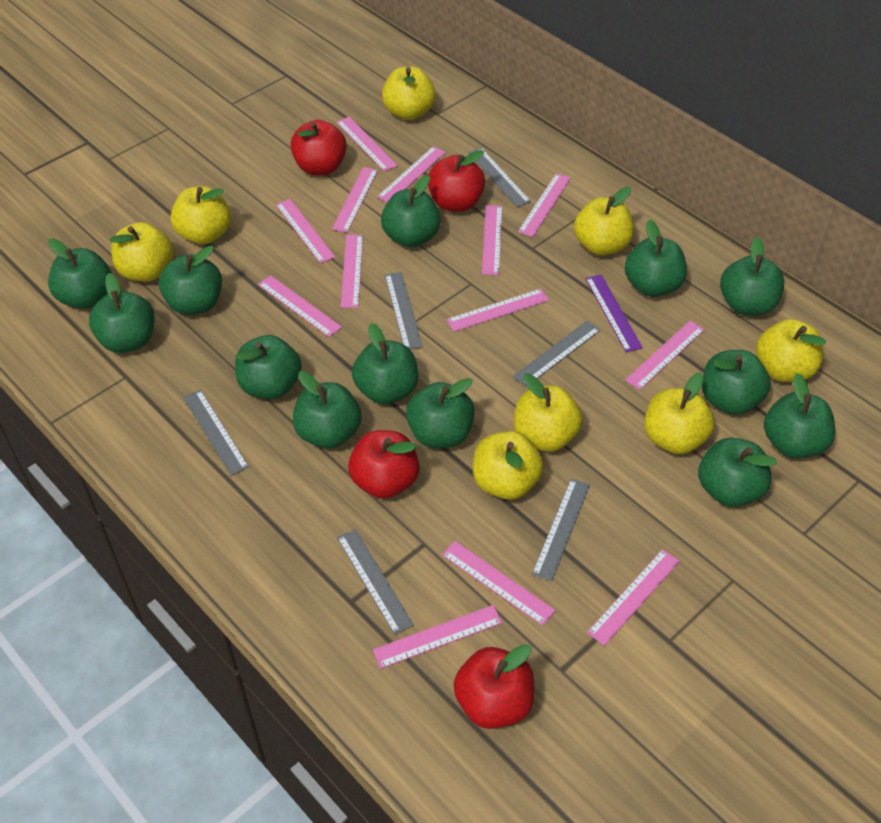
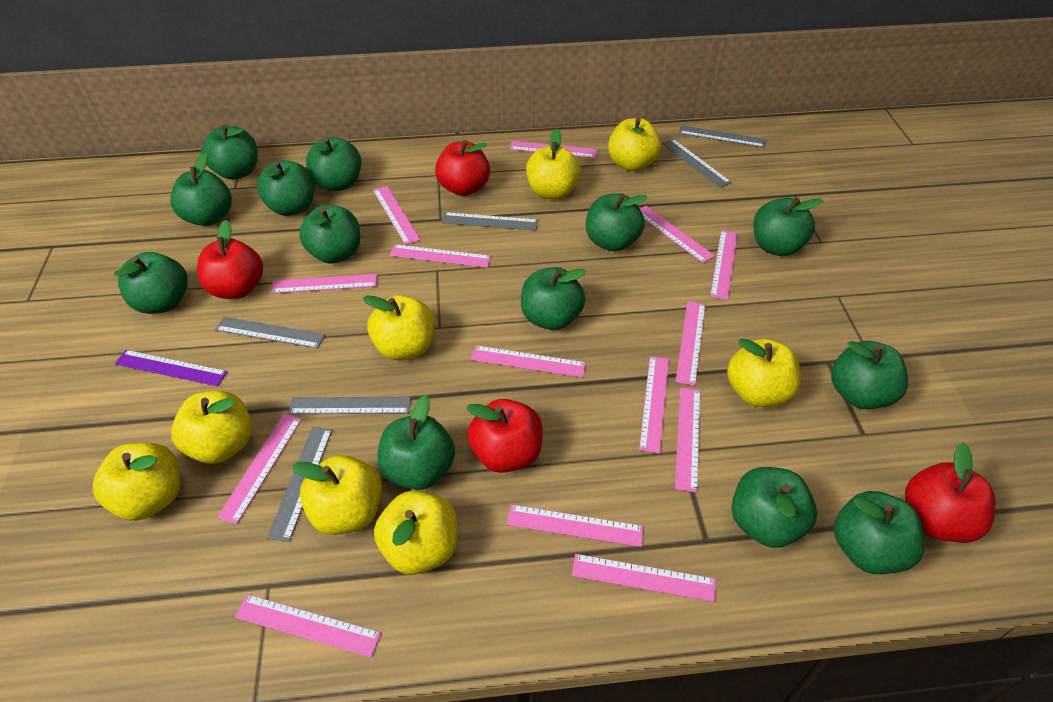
pink ruler: 13 -> 14

